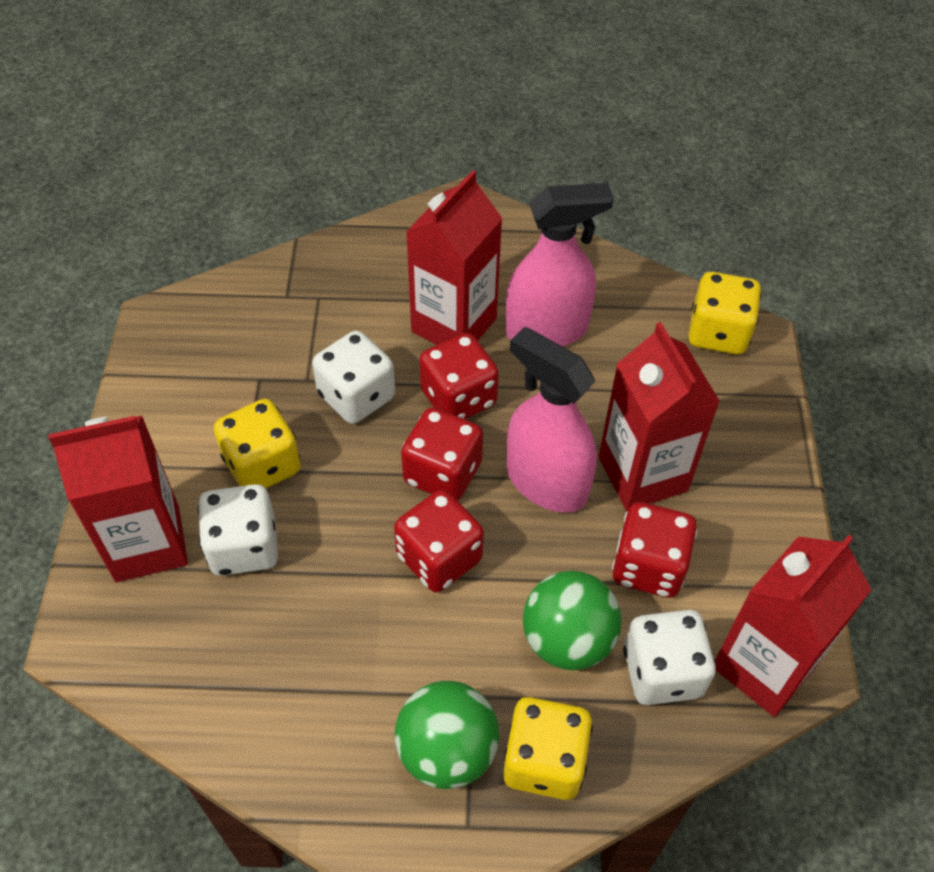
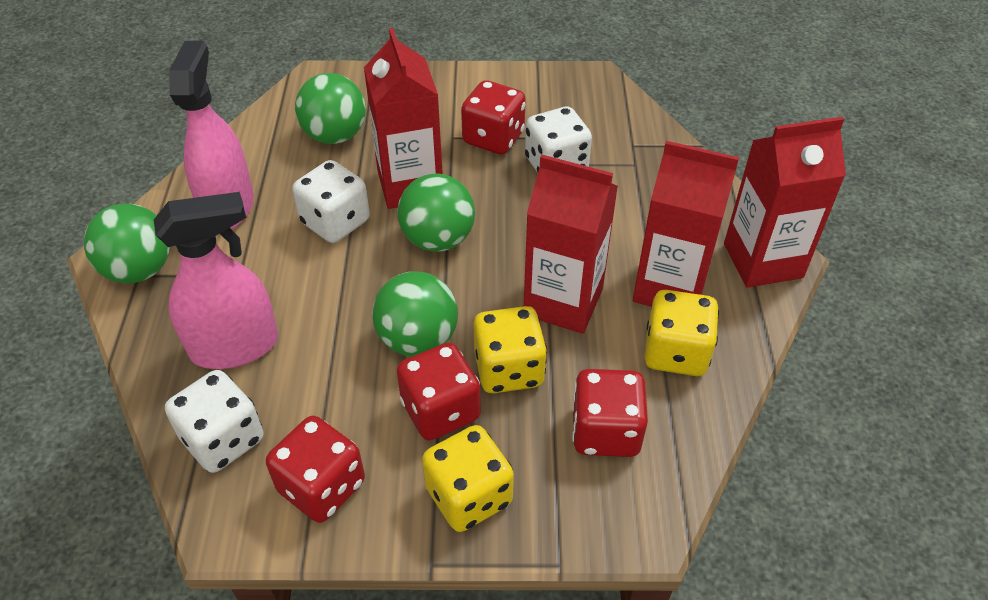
green ball: 2 -> 4

